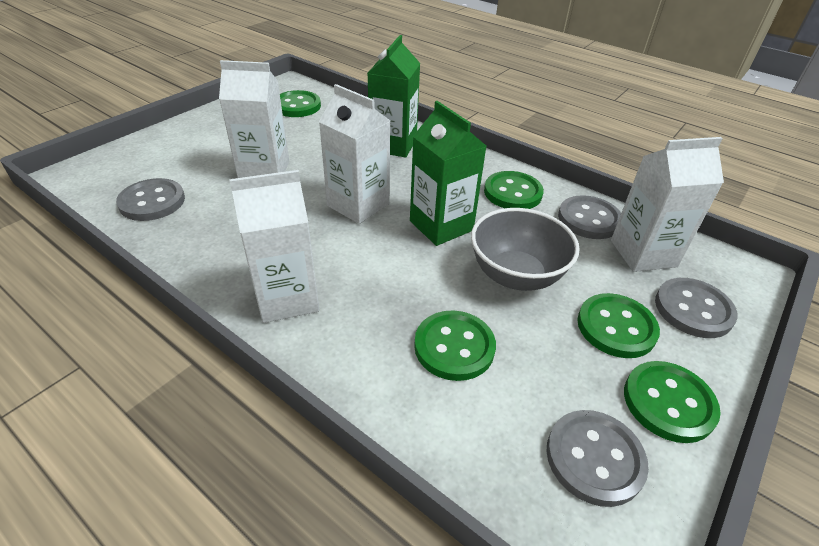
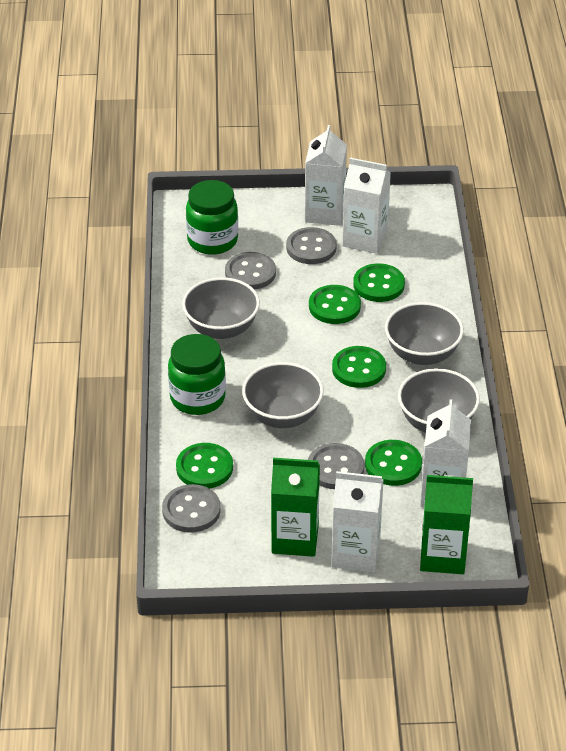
green jar: 0 -> 2
grey bowl: 1 -> 4

